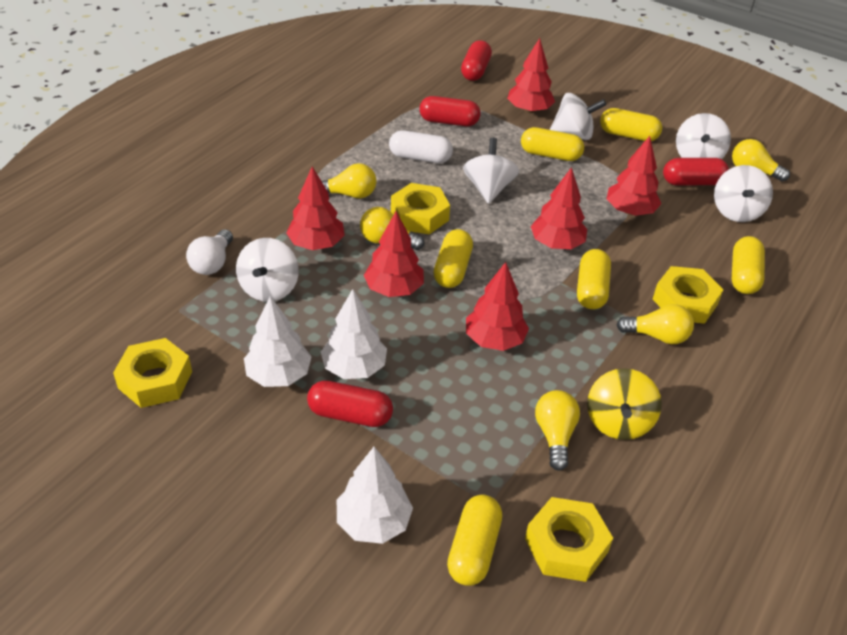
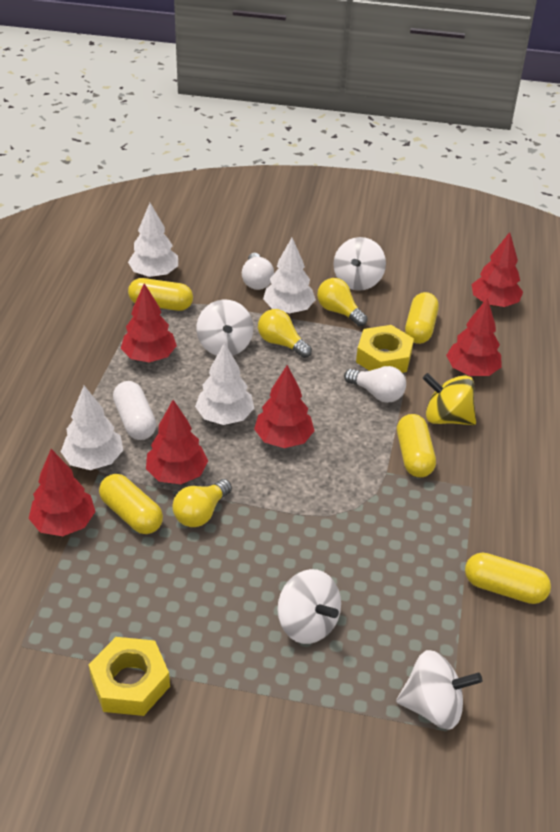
red capsule: 4 -> 0
white light bulb: 1 -> 2
white spinning top: 5 -> 4
white tree: 3 -> 4
yellow capsule: 6 -> 5
yellow light bulb: 5 -> 3
yellow nut: 4 -> 2

